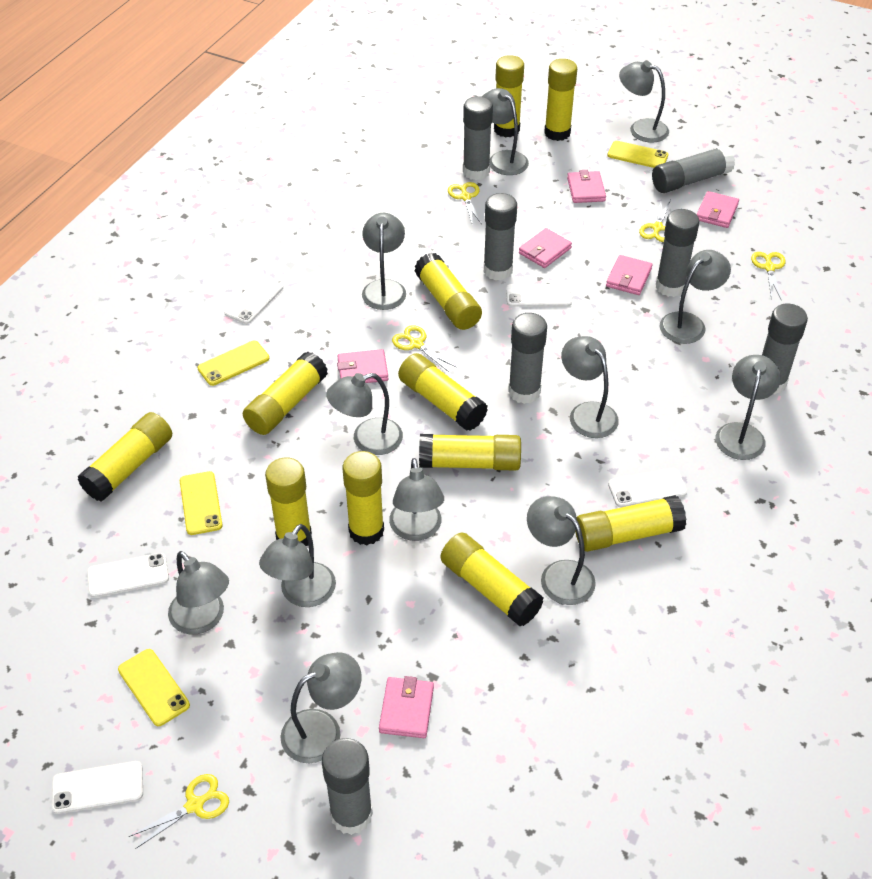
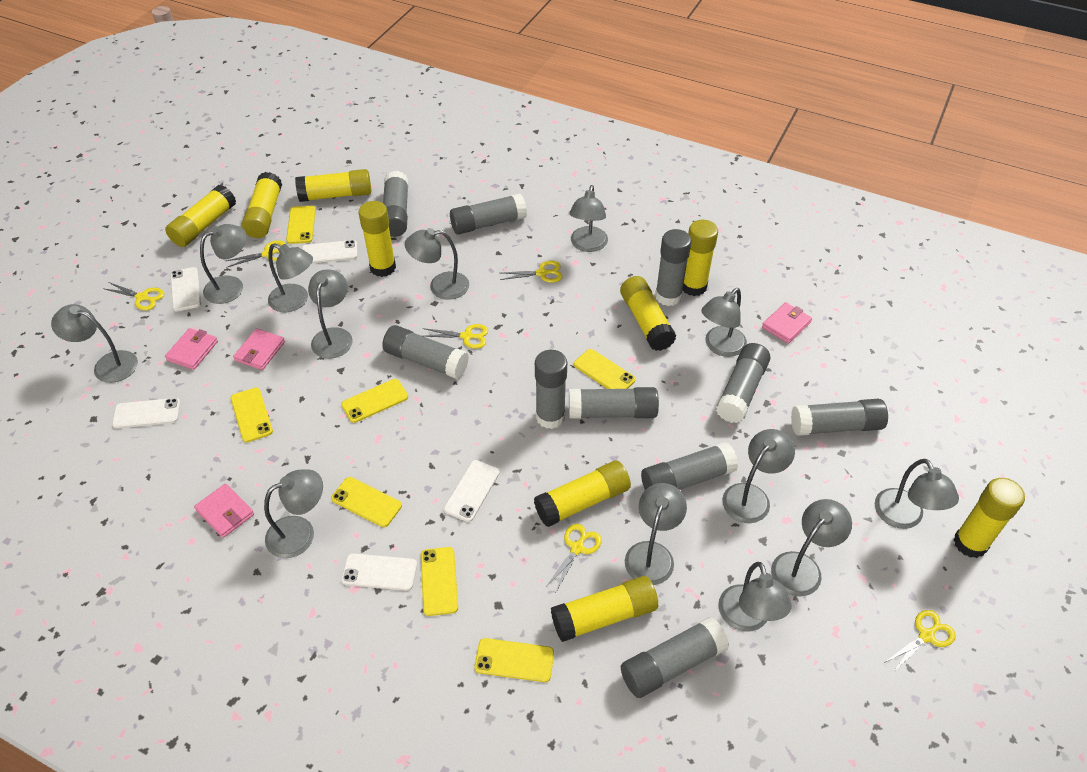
grey glue stick: 7 -> 10
grey lamp: 12 -> 13
pink wallet: 6 -> 4
yellow glue stick: 11 -> 9
yellow phone: 4 -> 7
yellow scissors: 5 -> 6

